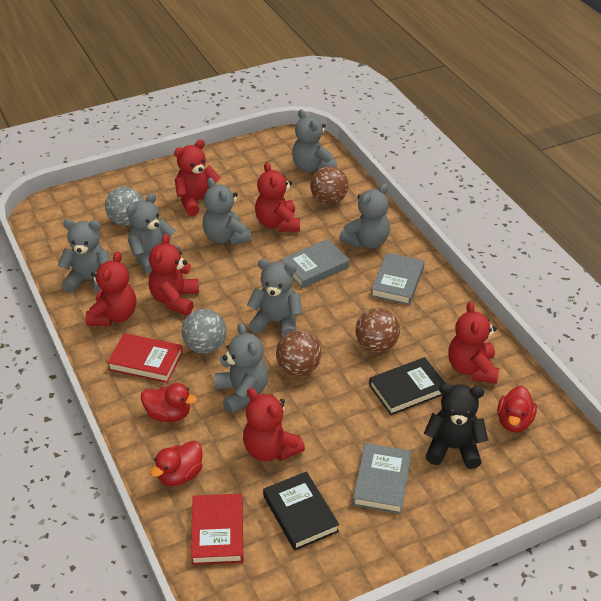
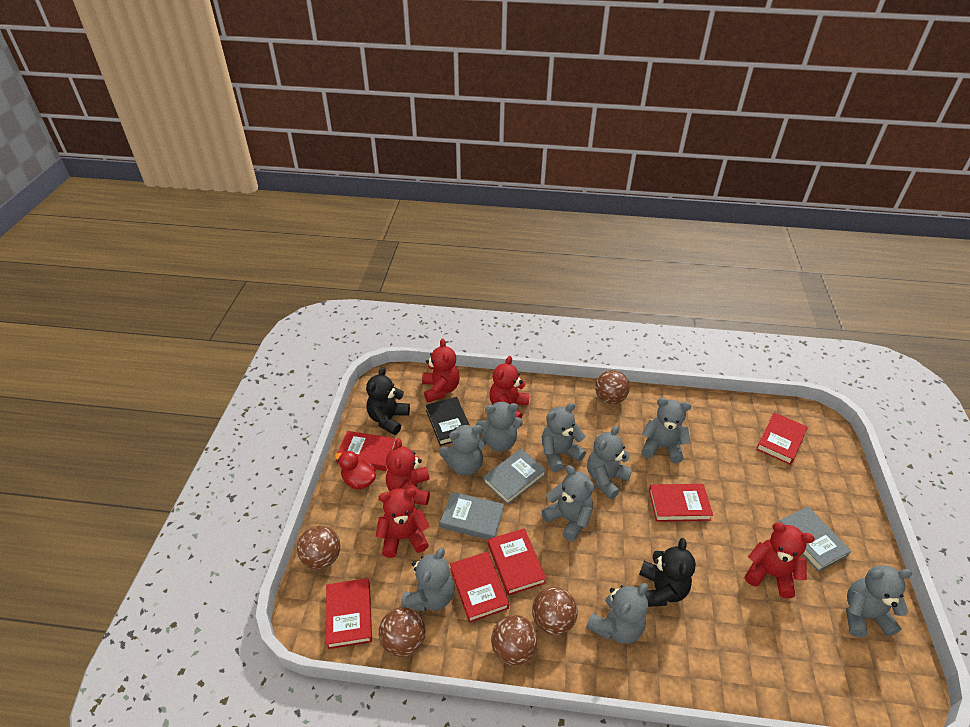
black book: 2 -> 1
black teddy bear: 1 -> 2
brown ball: 3 -> 5
grey ball: 2 -> 0
grey teddy bear: 7 -> 9
red book: 2 -> 6
red duck: 3 -> 1
red teddy bear: 6 -> 5

